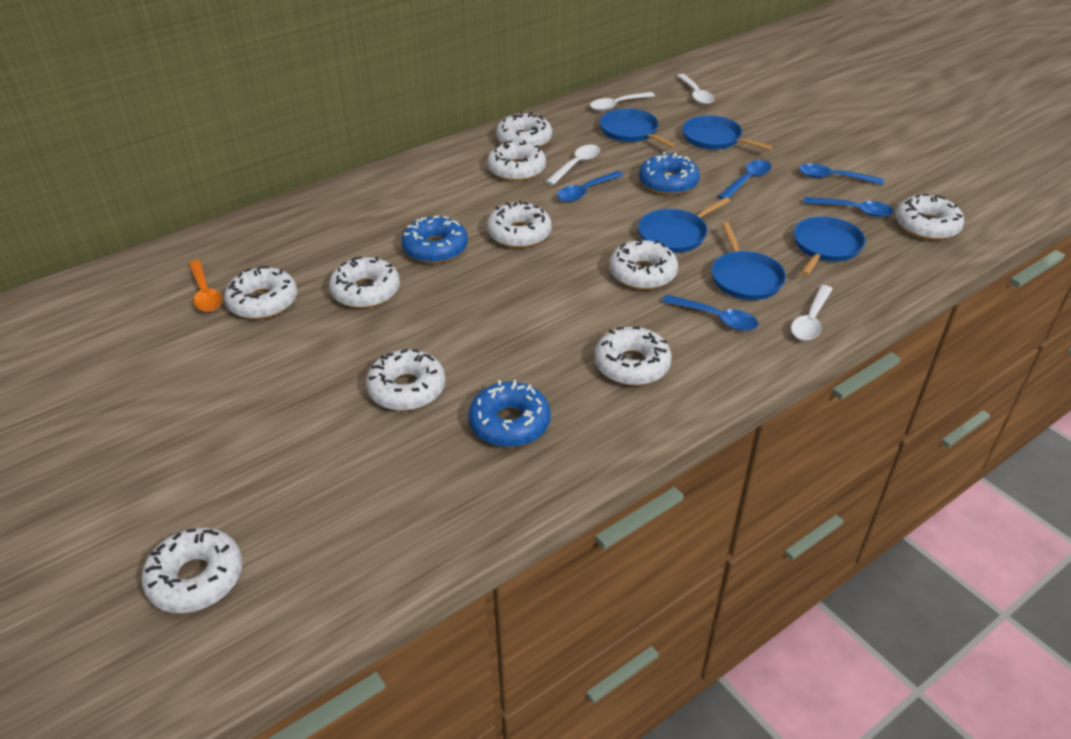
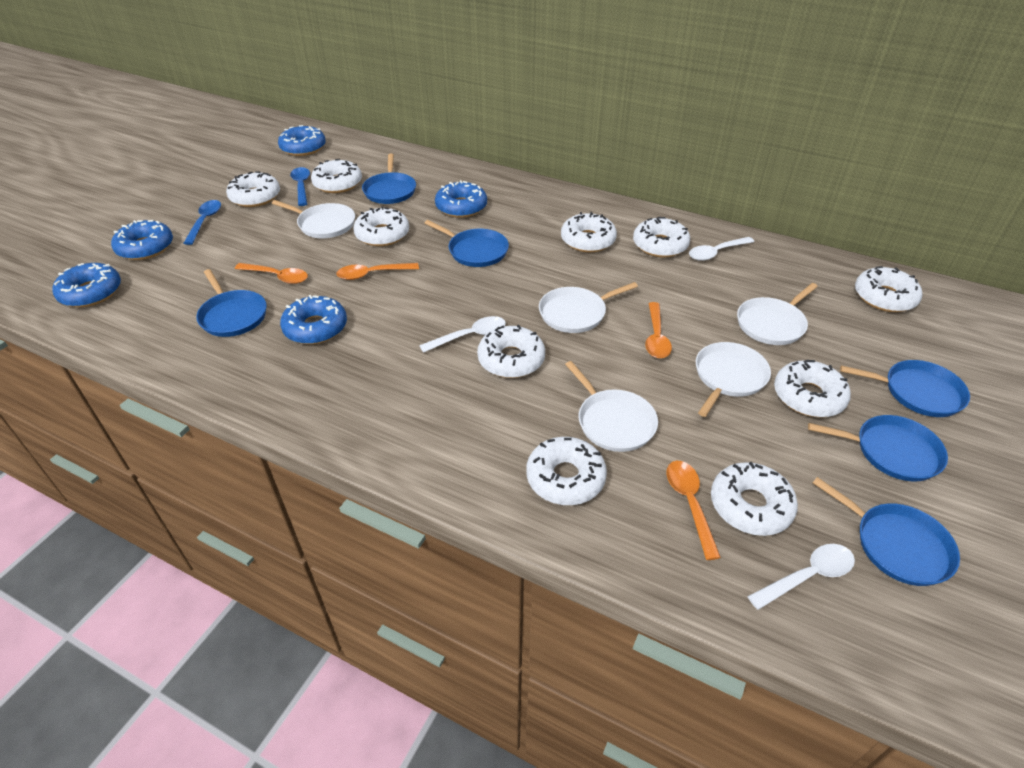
blue donut: 3 -> 5
blue pan: 5 -> 6
blue spoon: 5 -> 2
orange spoon: 1 -> 4
white pan: 0 -> 5
white spoon: 4 -> 3

